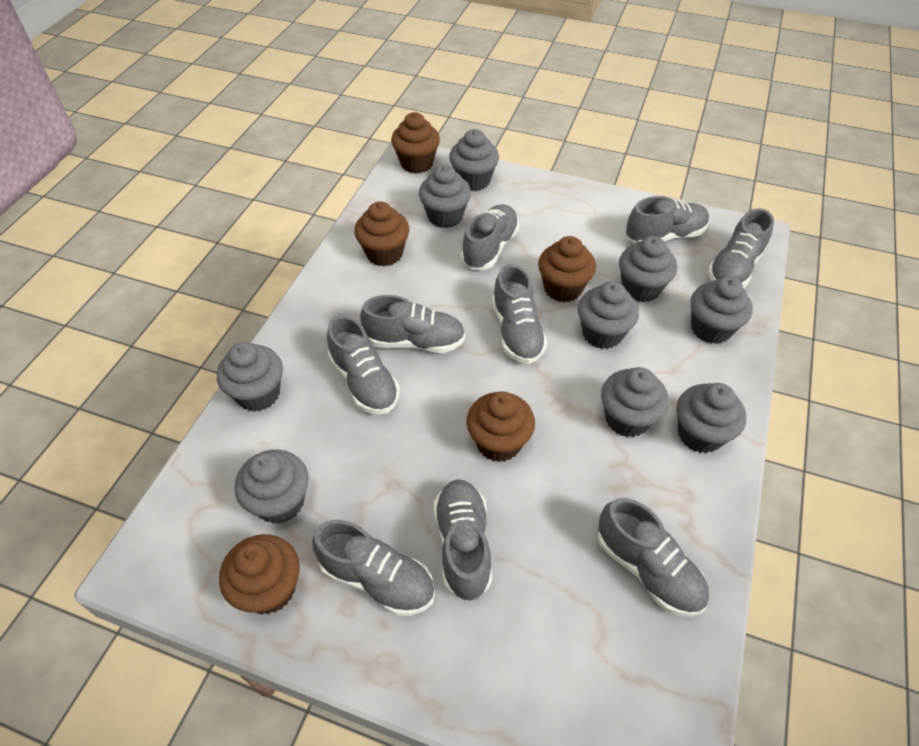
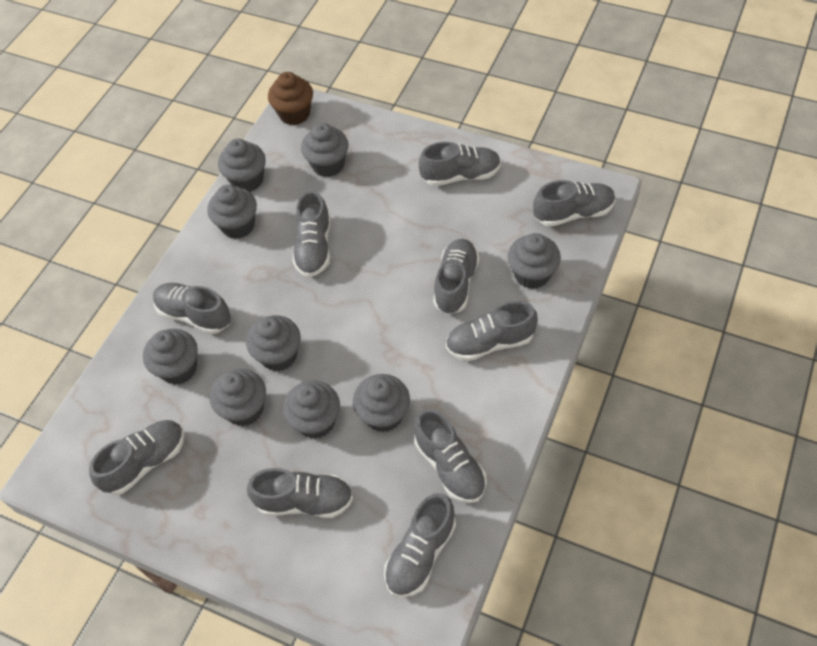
brown cupcake: 5 -> 1
grey shoe: 9 -> 10

